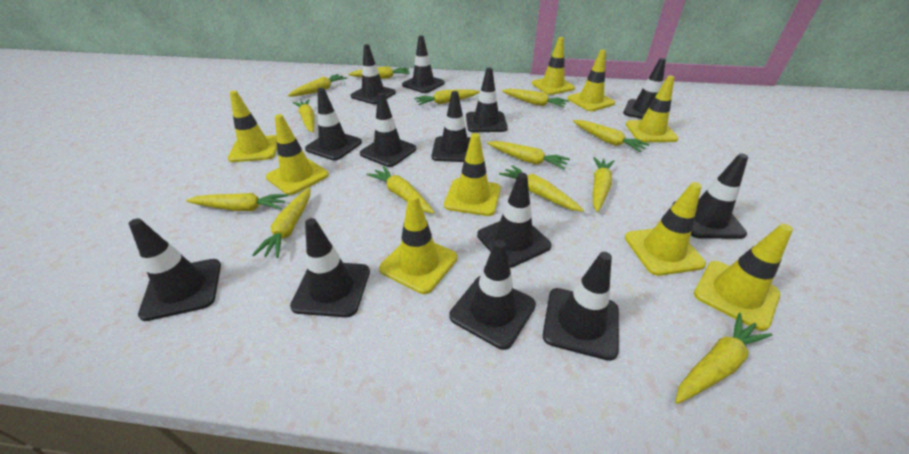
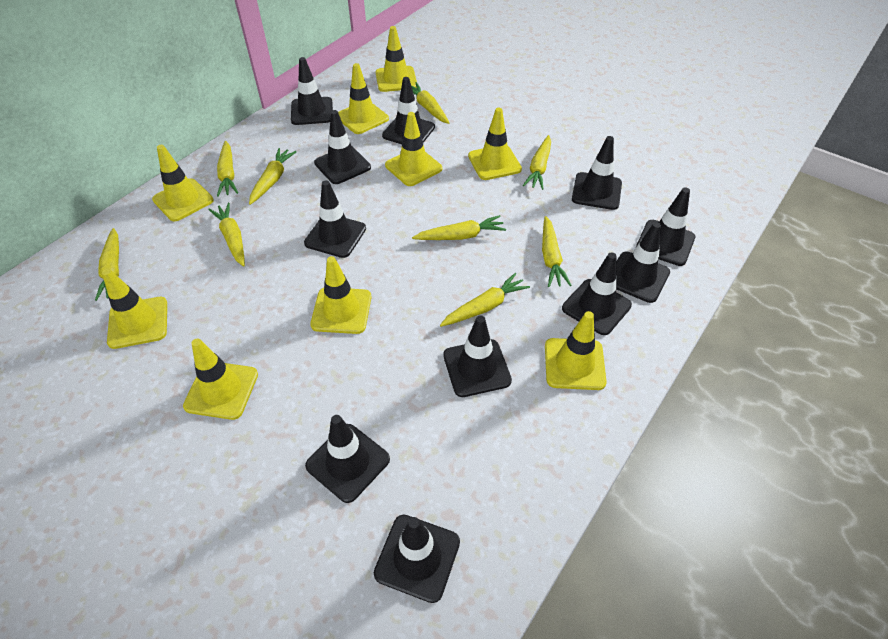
black traffic cone: 13 -> 11
yellow carrot: 13 -> 9

